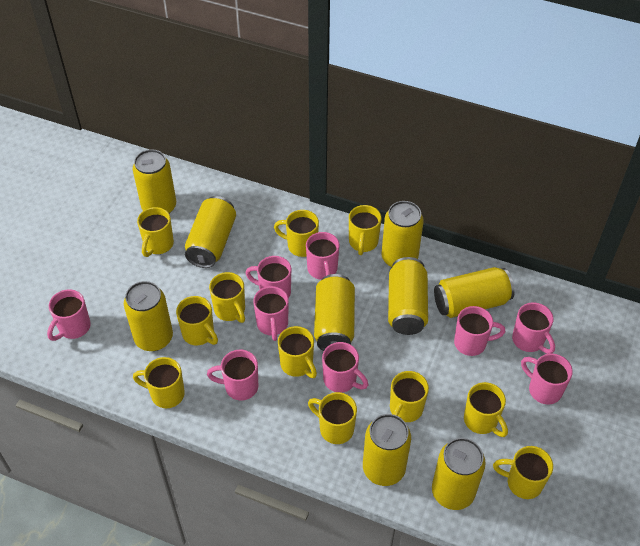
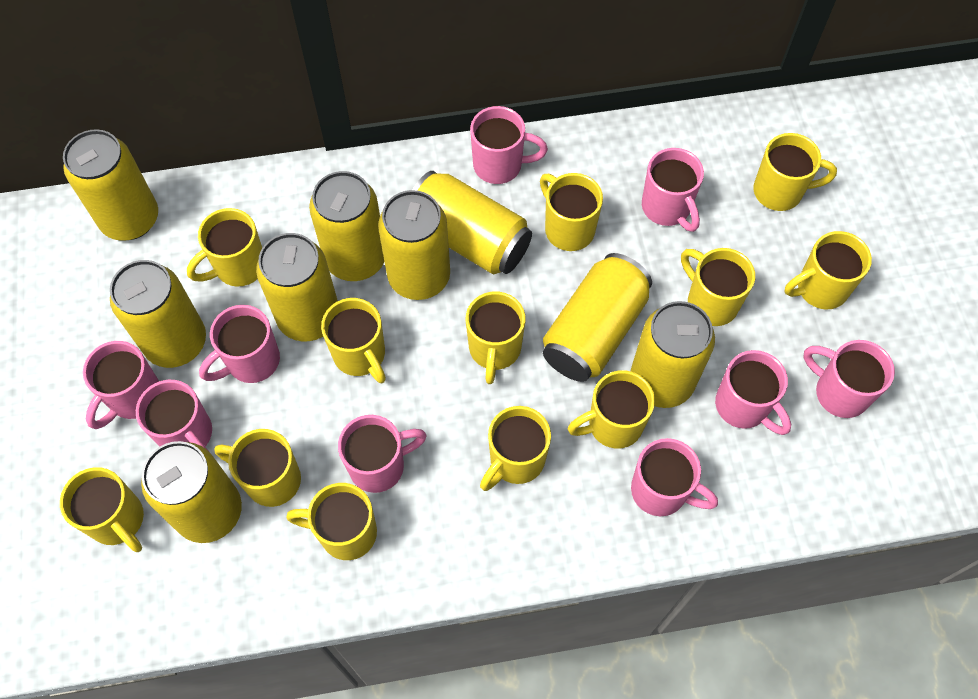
yellow mug: 11 -> 12

